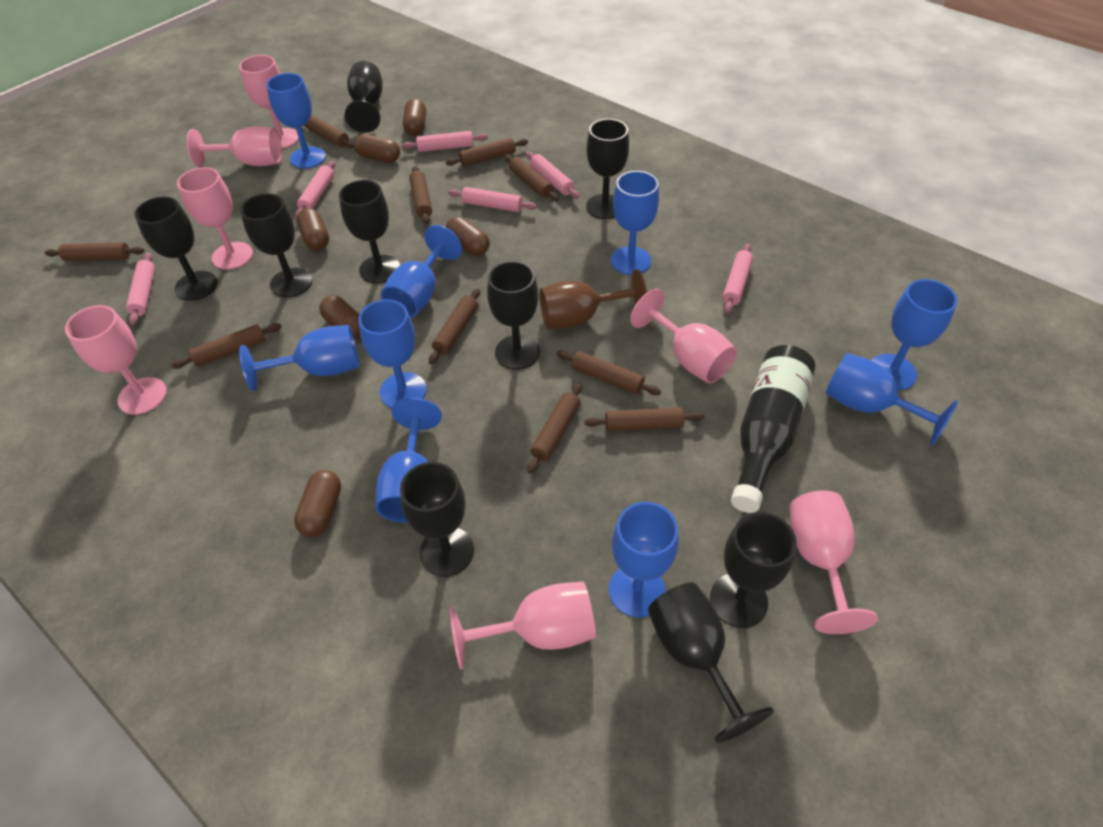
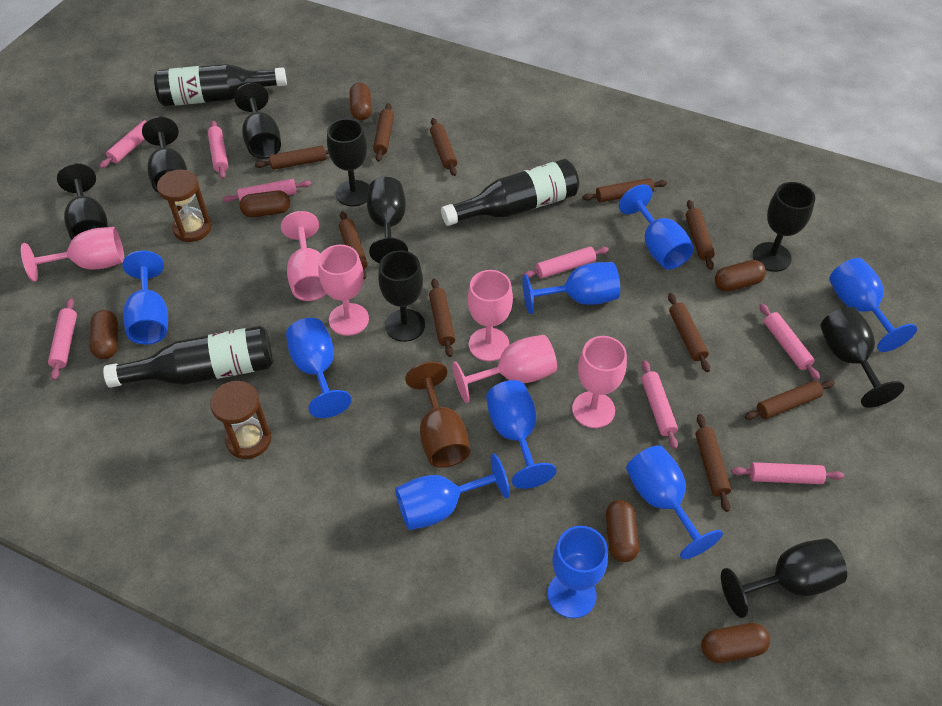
black bottle: 1 -> 3
brown hourglass: 0 -> 2
pink goblet: 7 -> 6
pink rolling pin: 6 -> 8

